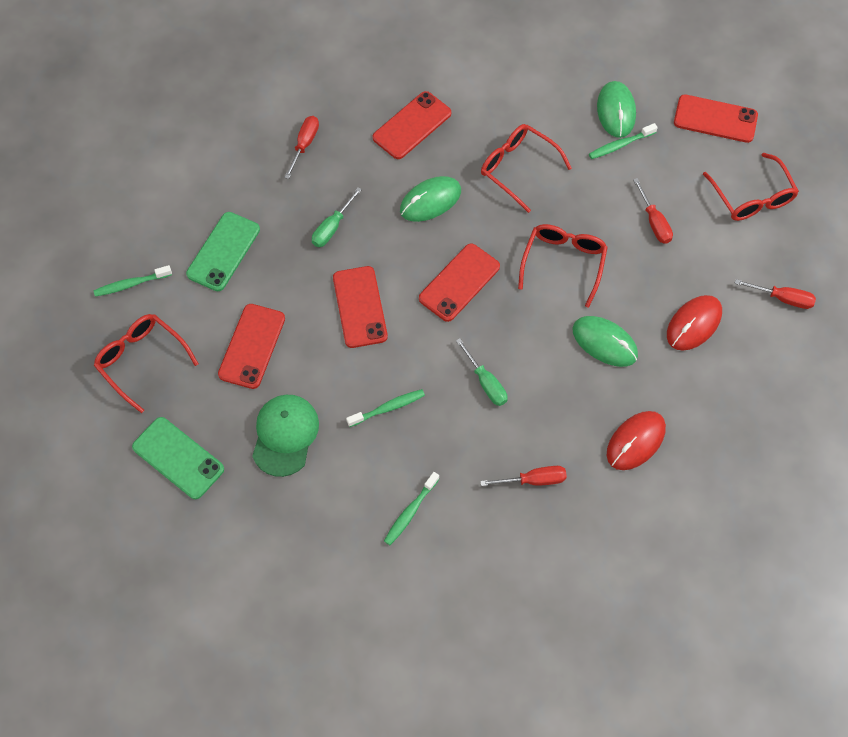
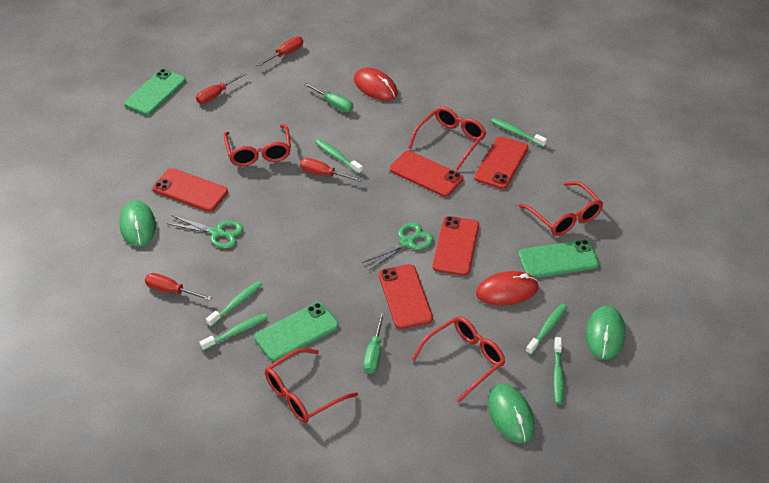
green cap: 1 -> 0
green phone: 2 -> 3
green scissors: 0 -> 2
green toothbrush: 4 -> 6
red glasses: 4 -> 5

